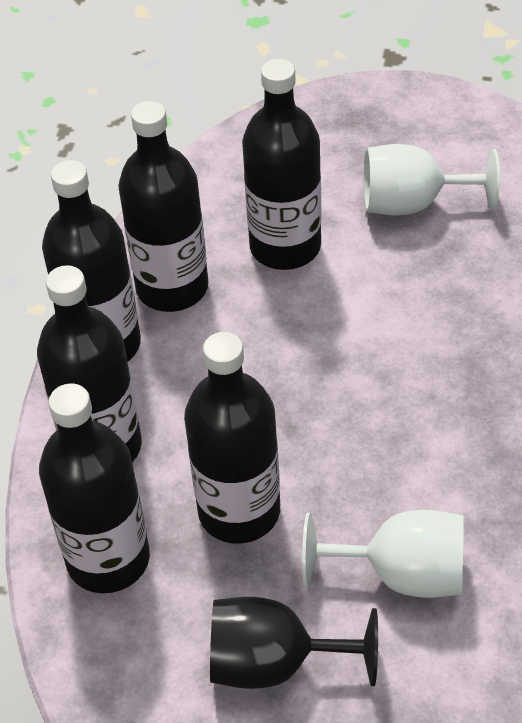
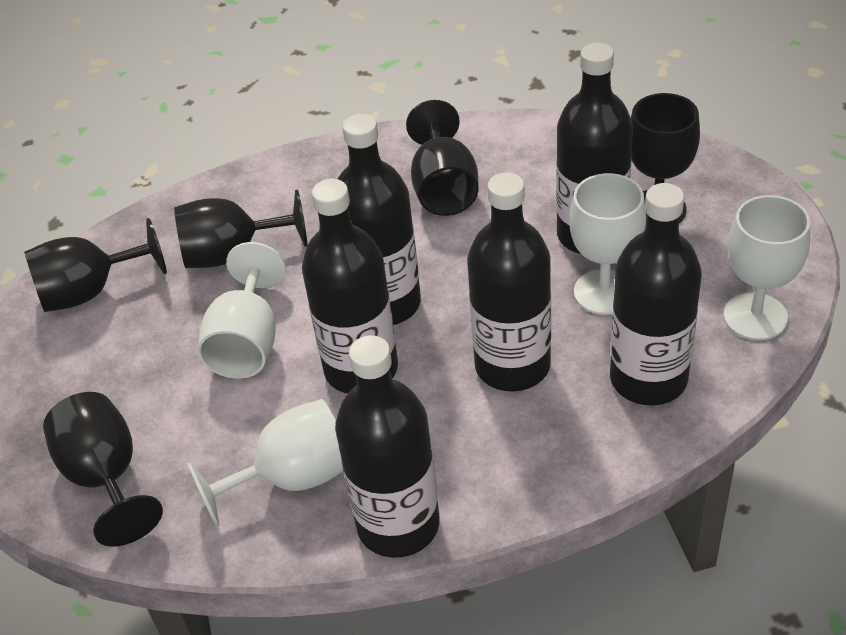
black goblet: 1 -> 5
white goblet: 2 -> 4

